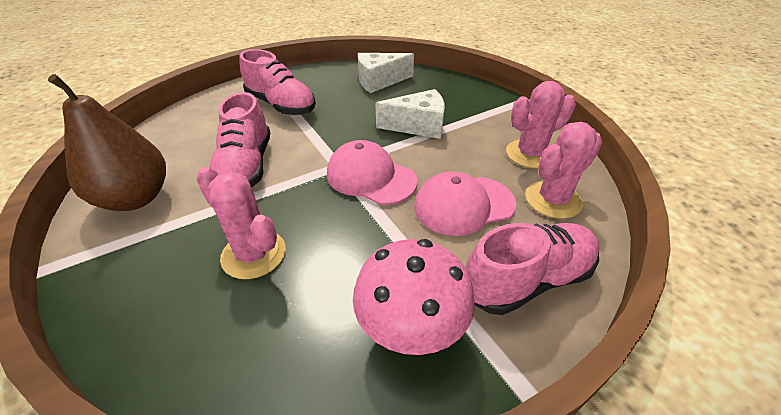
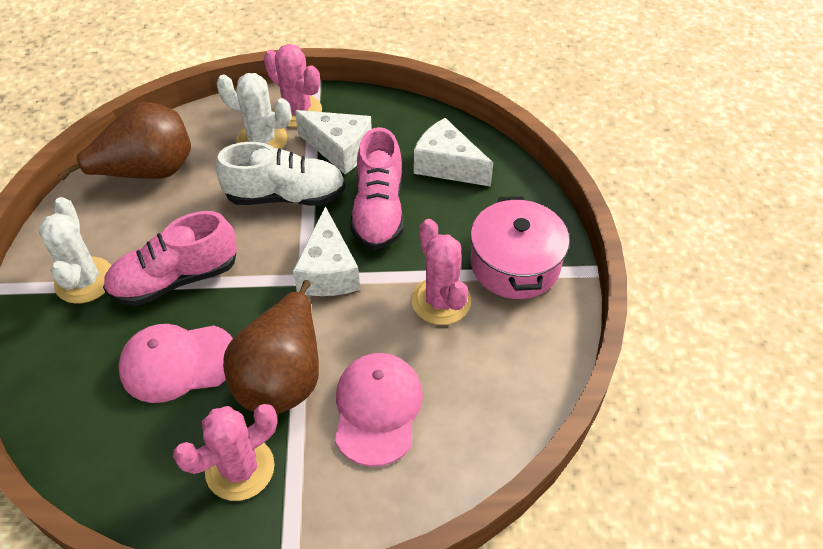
brown pear: 1 -> 2
pink mushroom: 1 -> 0
pink pot: 0 -> 1
pink shoe: 3 -> 2
white cactus: 0 -> 2
white cheese: 2 -> 3
white shoe: 0 -> 1

